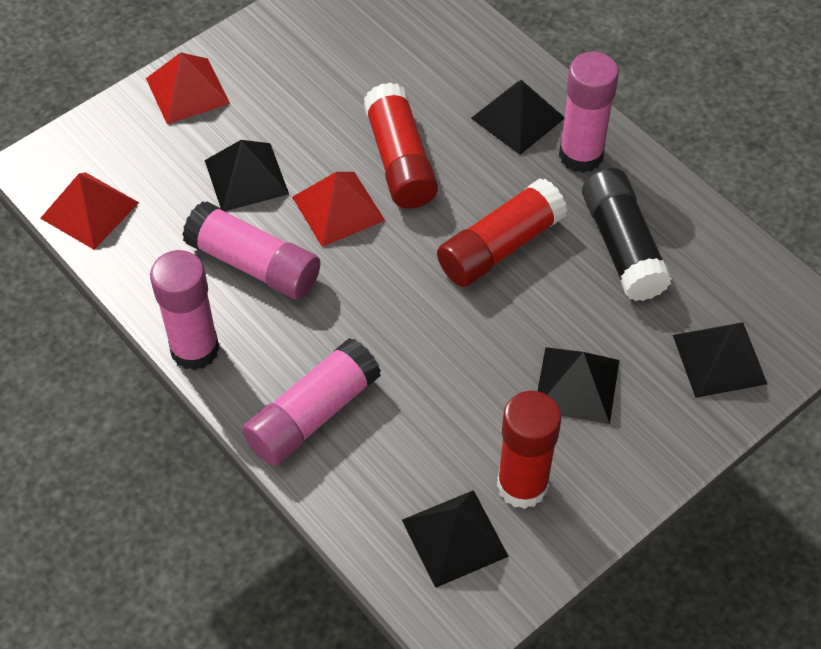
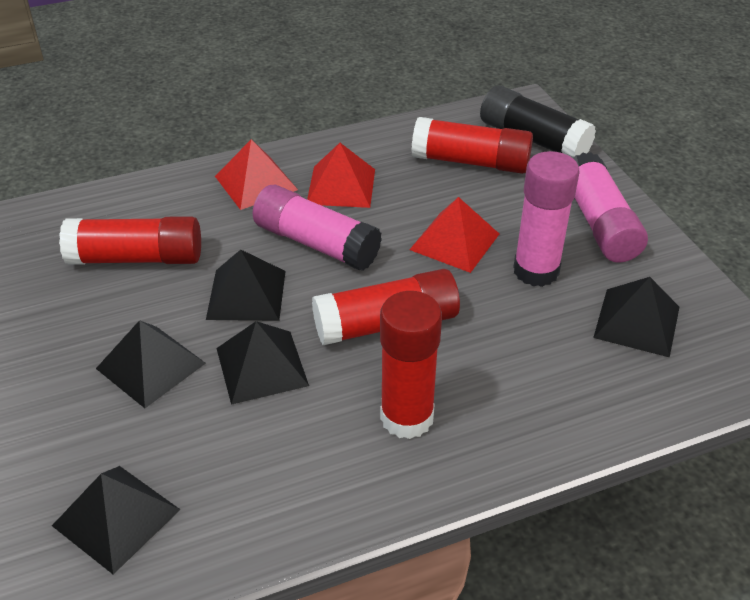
pink glue stick: 4 -> 3
red glue stick: 3 -> 4

